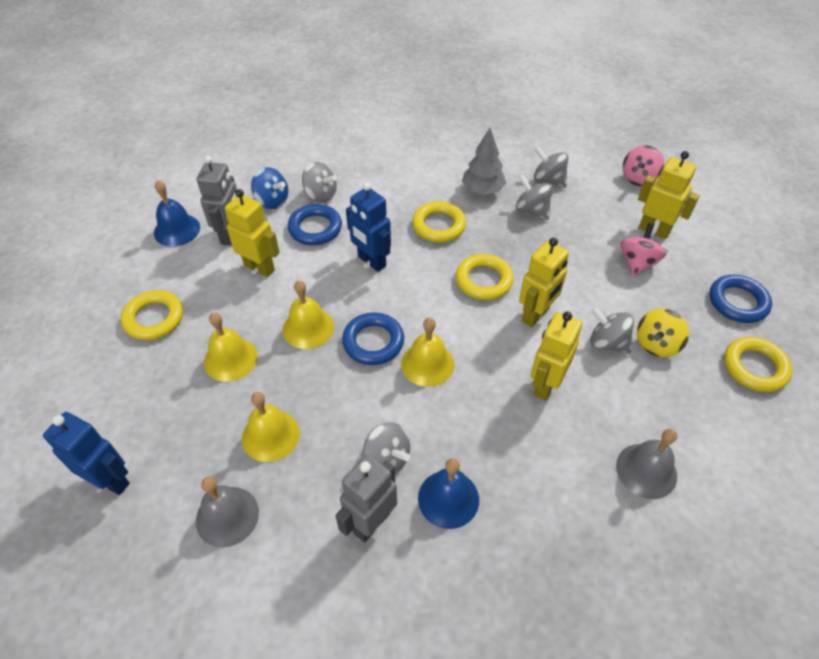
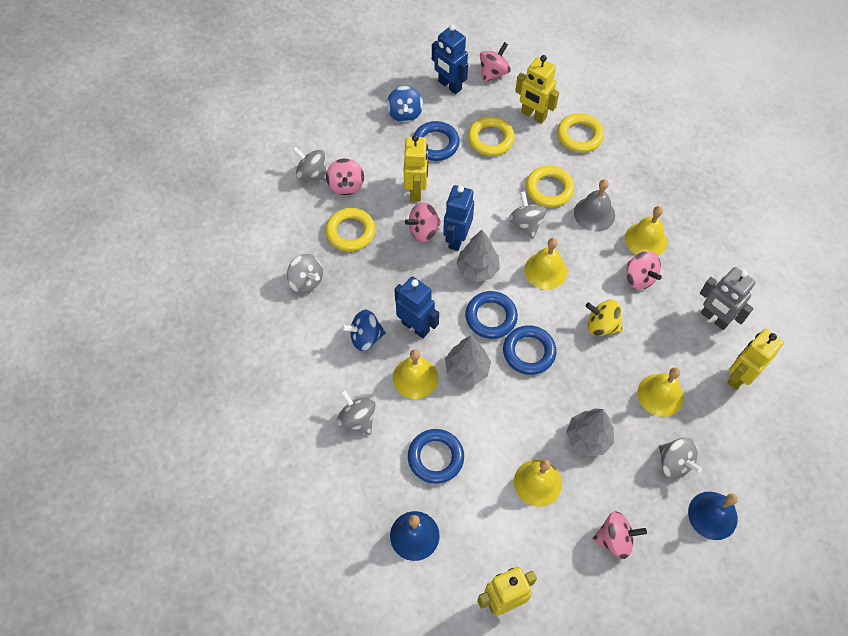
blue ring: 3 -> 4
blue robot: 2 -> 3
blue spinning top: 1 -> 2
grey bell: 2 -> 1
grey robot: 2 -> 1
grey tree: 1 -> 3
pink spinning top: 2 -> 5
yellow bell: 4 -> 5

